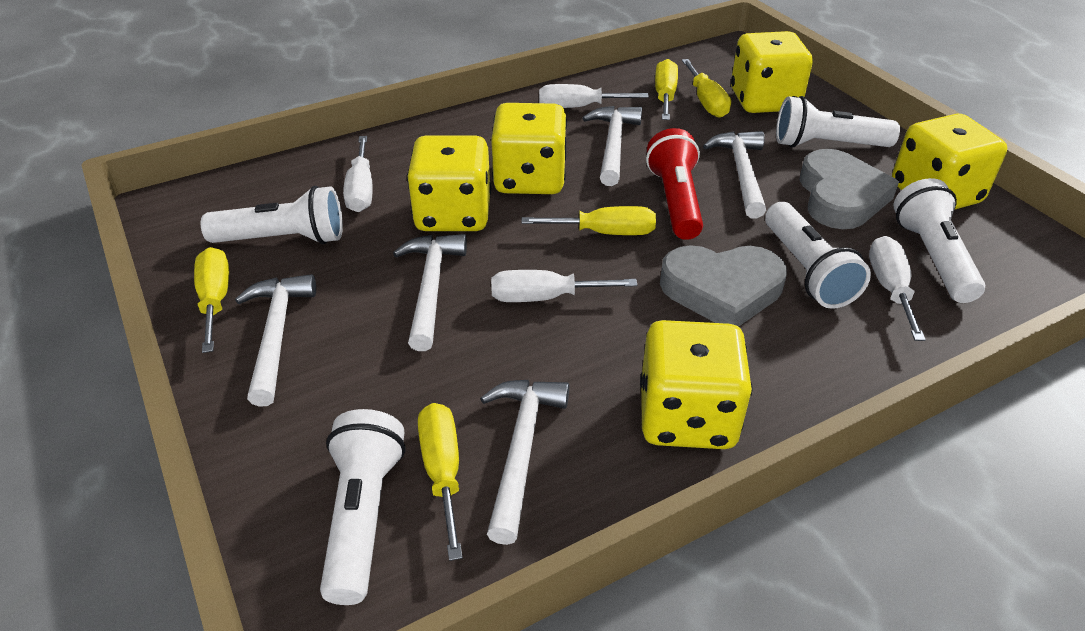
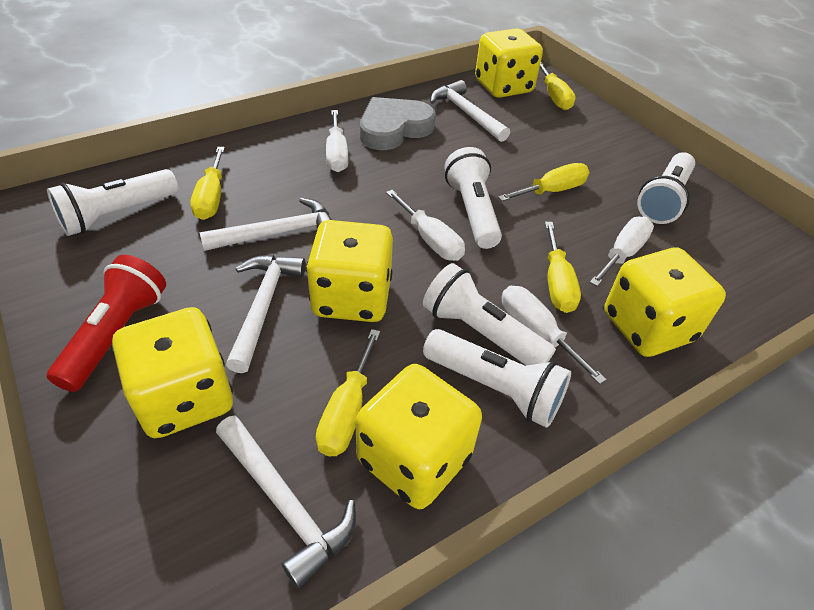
grey heart: 2 -> 1
white hammer: 5 -> 4

